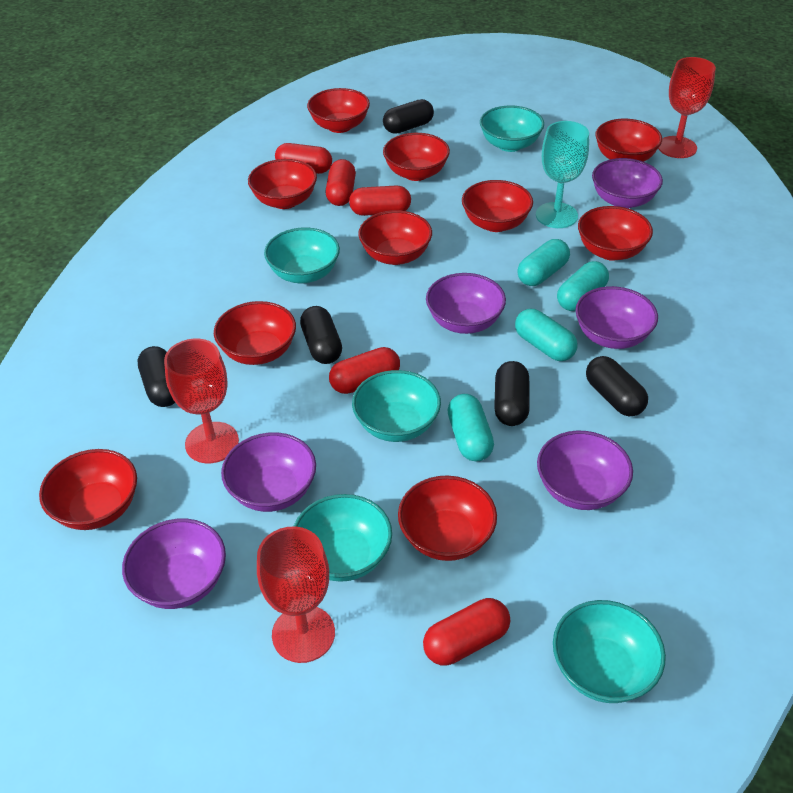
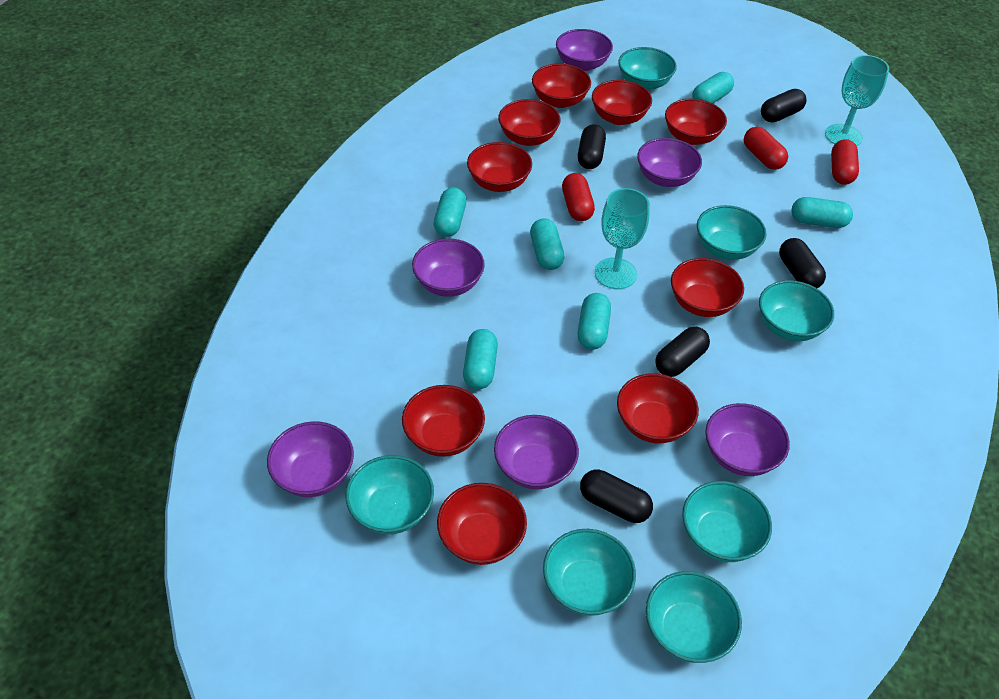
red bowl: 10 -> 9
red capsule: 5 -> 3
red goblet: 3 -> 0
turquoise bowl: 5 -> 7
turquoise capsule: 4 -> 6
turquoise goblet: 1 -> 2

